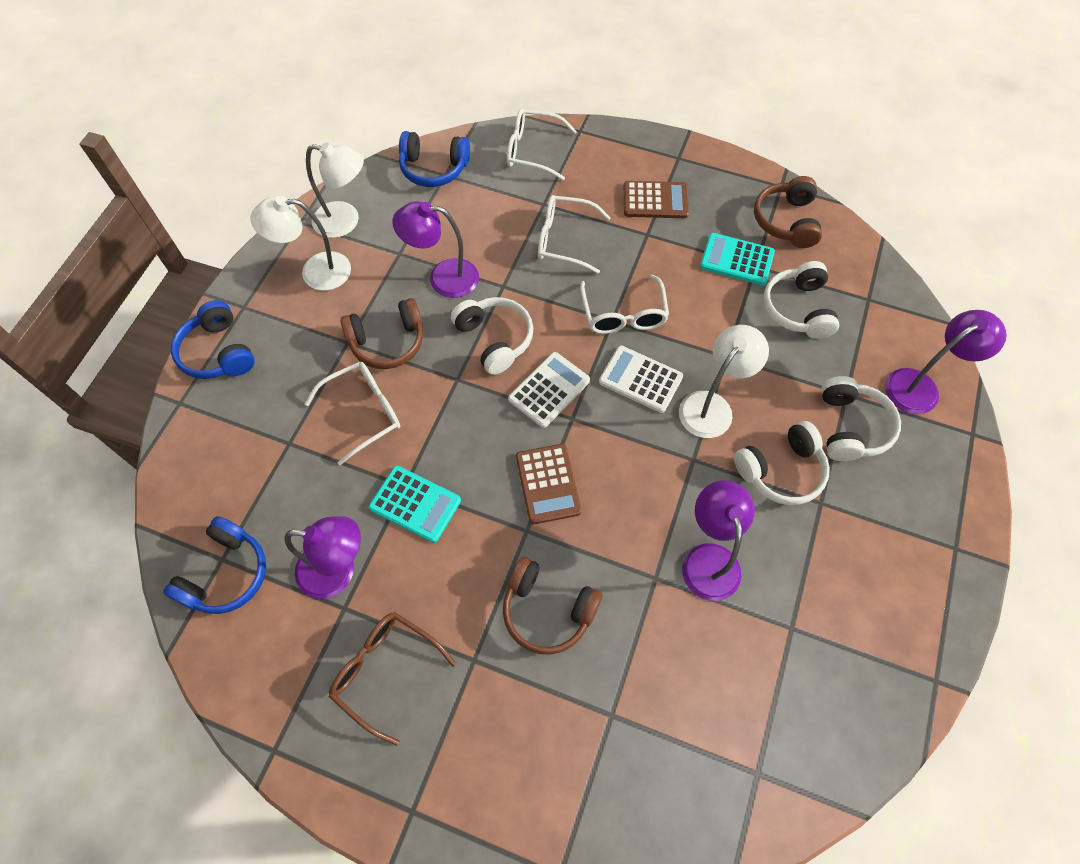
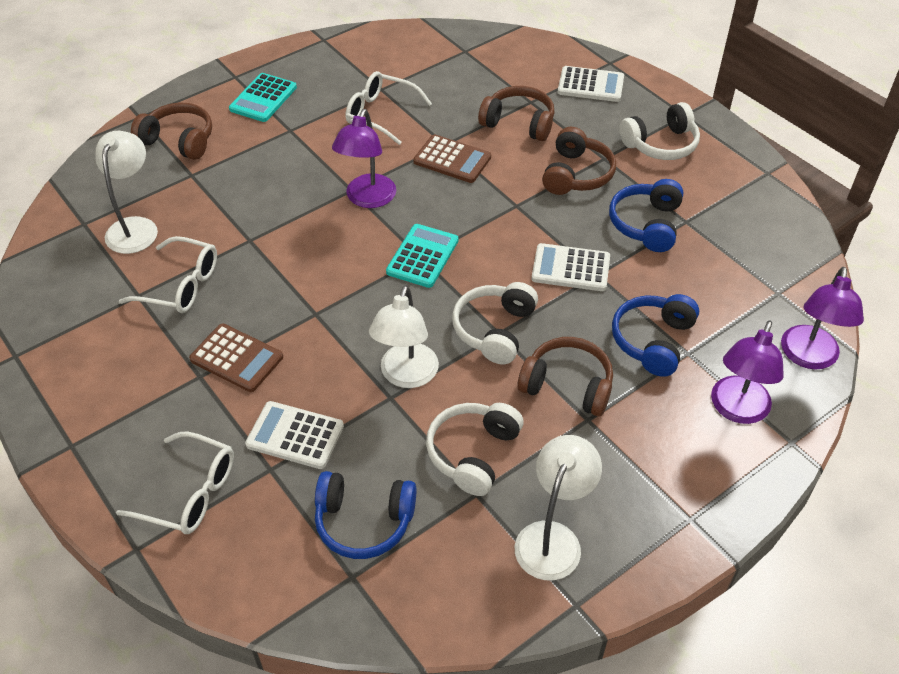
brown glasses: 1 -> 0
brown headphones: 3 -> 4
purple lamp: 4 -> 3
white calculator: 2 -> 3
white glasses: 4 -> 3
white headphones: 4 -> 3

